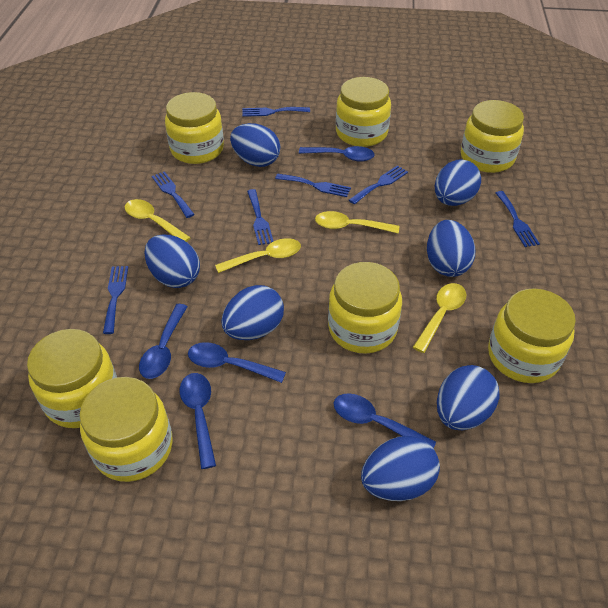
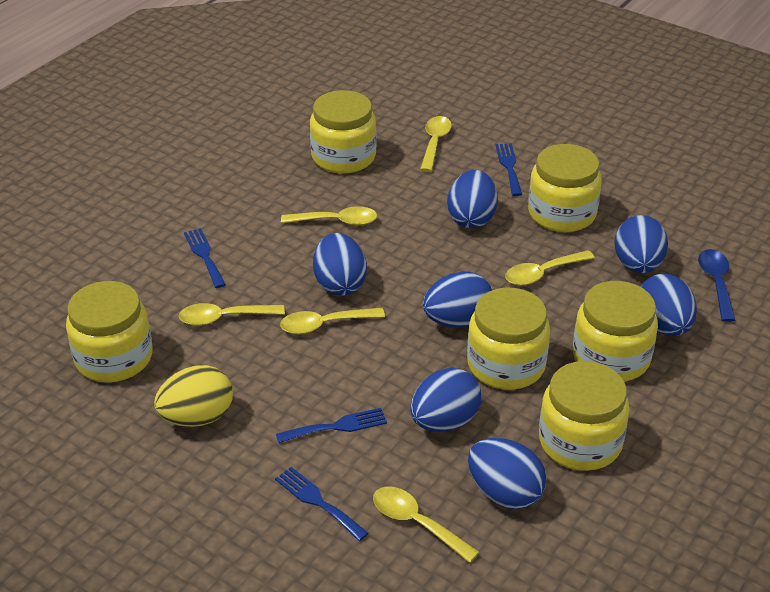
blue fork: 7 -> 4
blue spoon: 5 -> 1
yellow egg: 0 -> 1
yellow jar: 7 -> 6
yellow spoon: 4 -> 6

